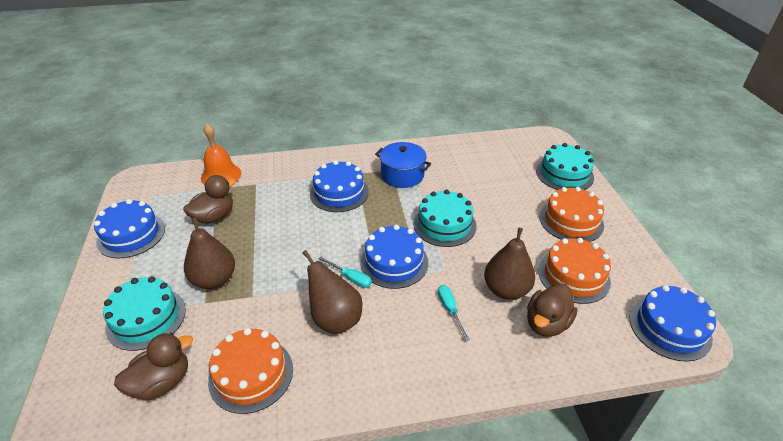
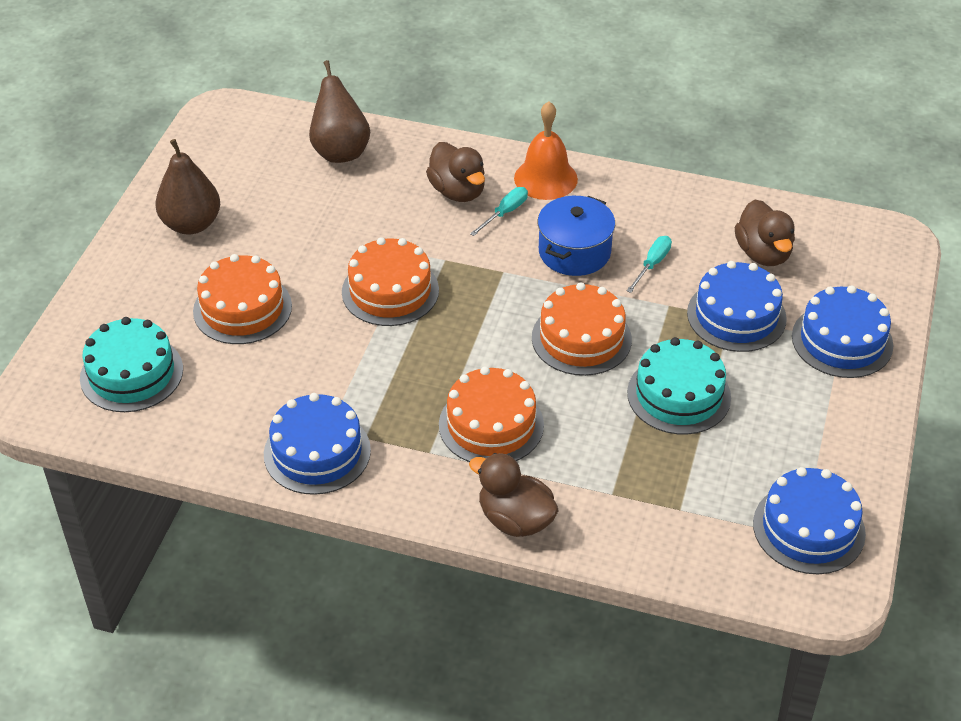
brown pear: 3 -> 2
orange cake: 3 -> 4
turquoise cake: 3 -> 2

